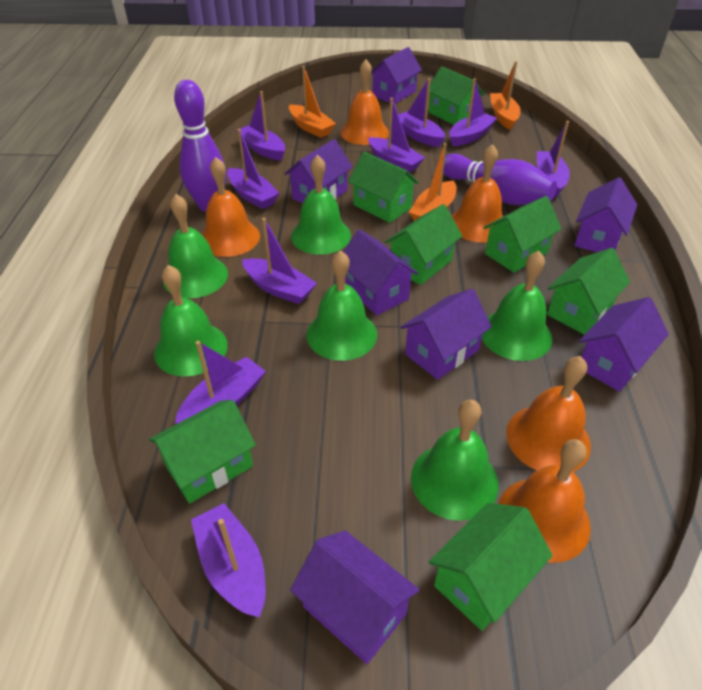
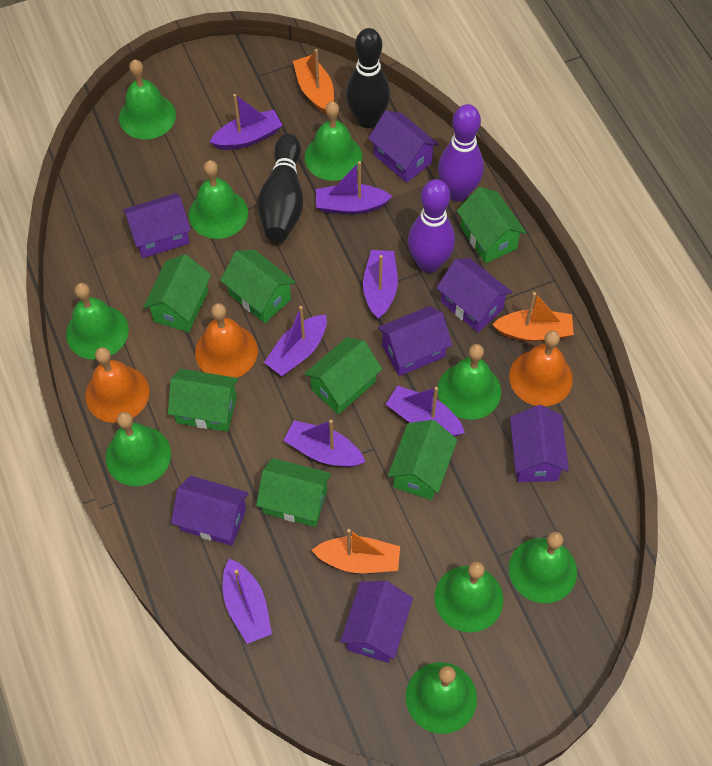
black bowling pin: 0 -> 2
green bell: 6 -> 9
orange bell: 5 -> 3
purple boat: 9 -> 7

